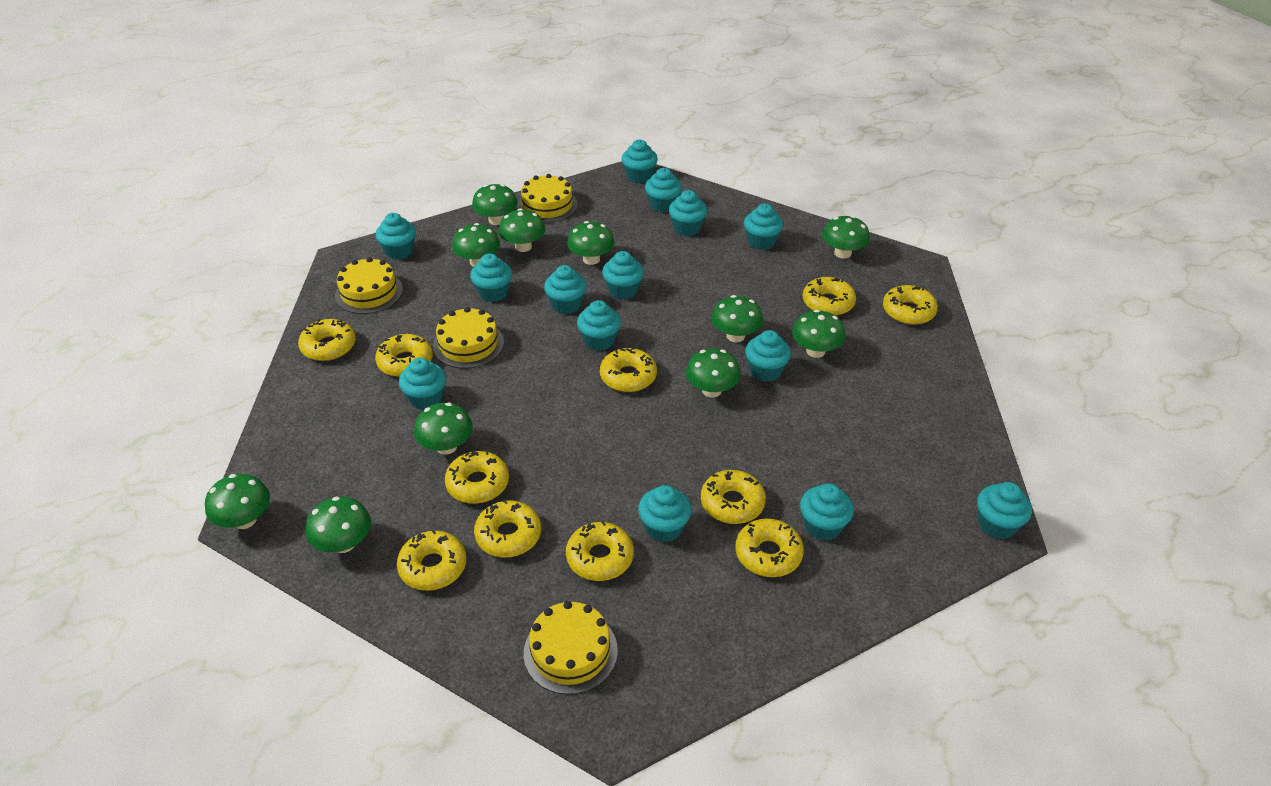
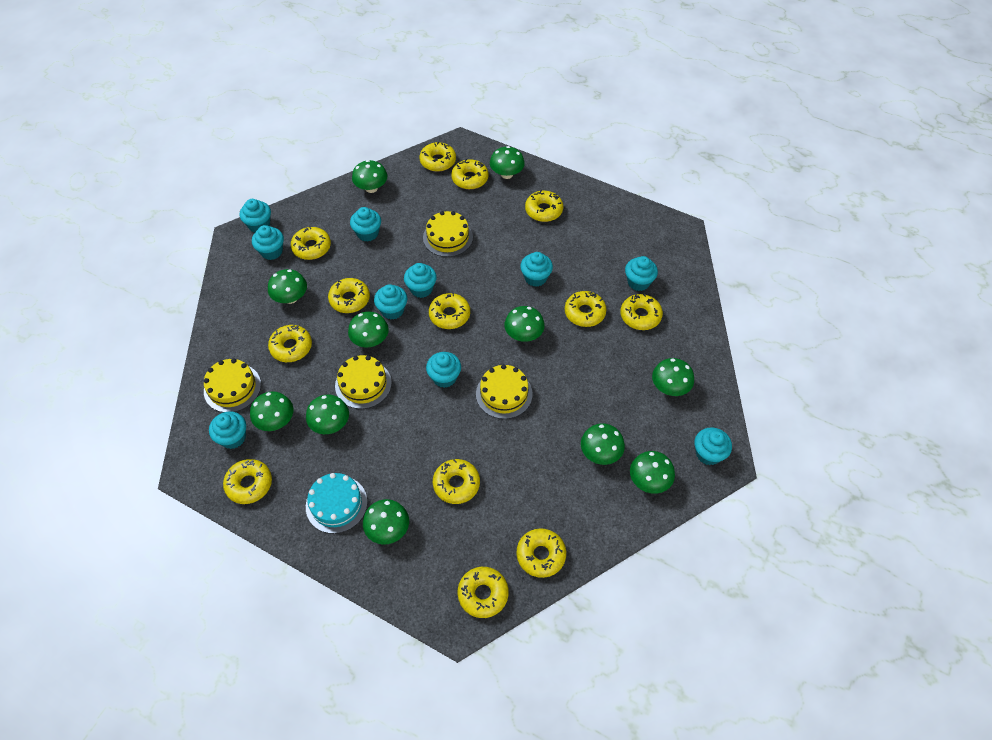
turquoise cake: 0 -> 1
turquoise cupcake: 14 -> 10
yellow donut: 11 -> 13

